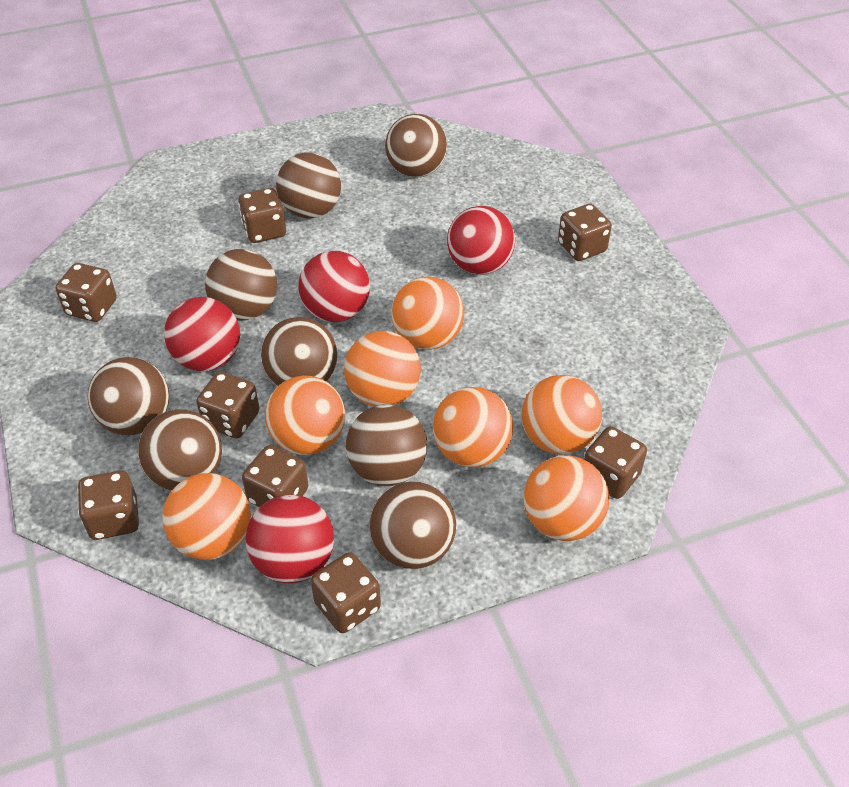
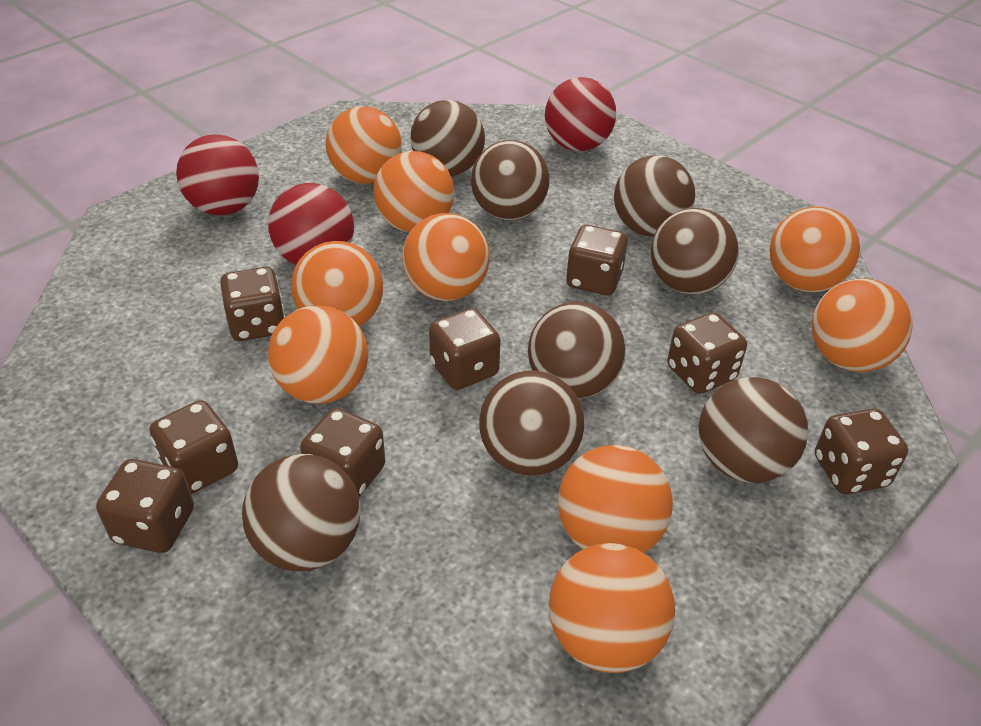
orange ball: 7 -> 9
red ball: 4 -> 3

